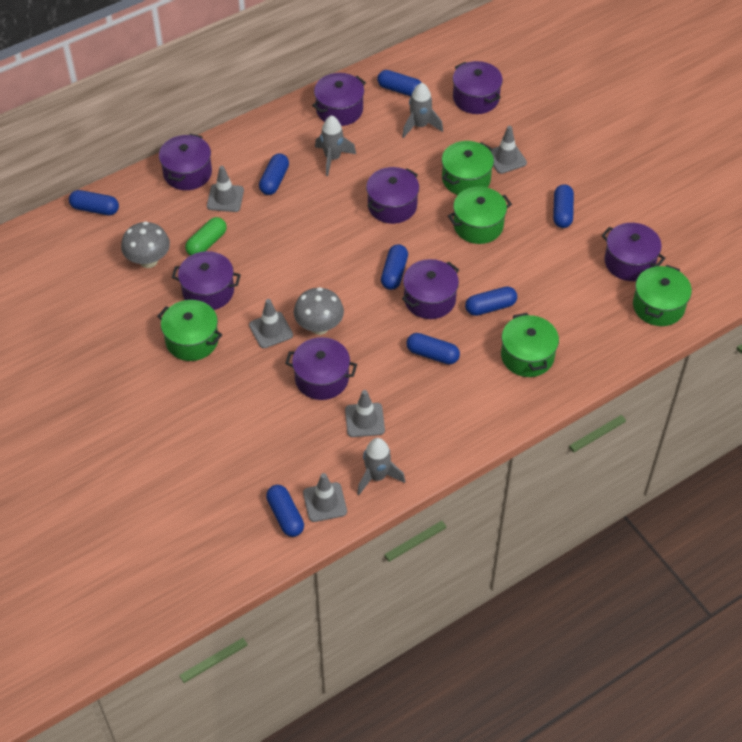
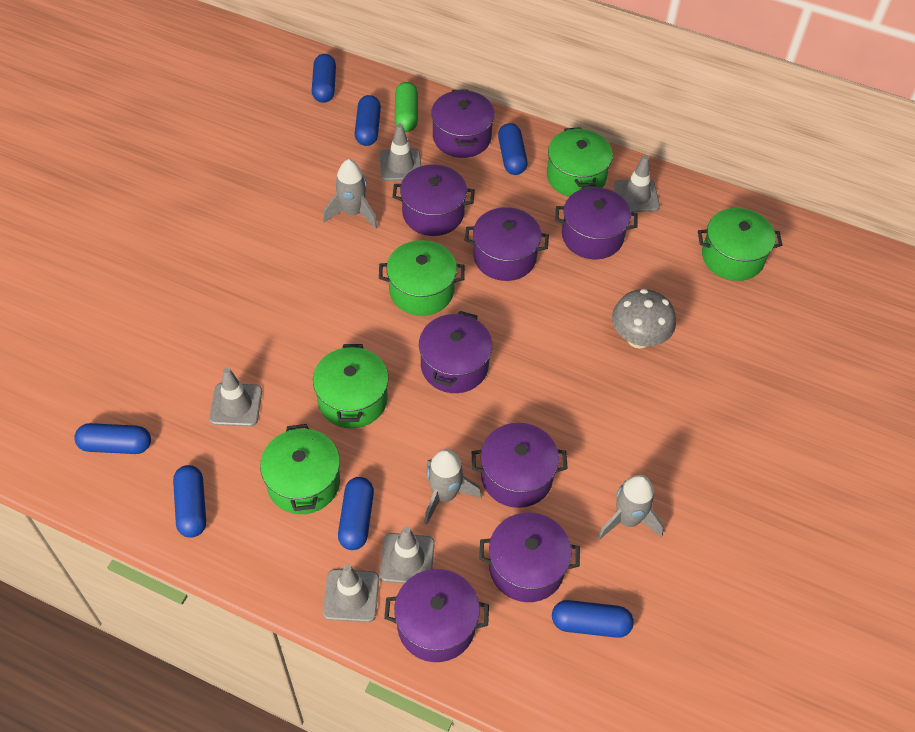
blue capsule: 8 -> 7
grey mushroom: 2 -> 1

